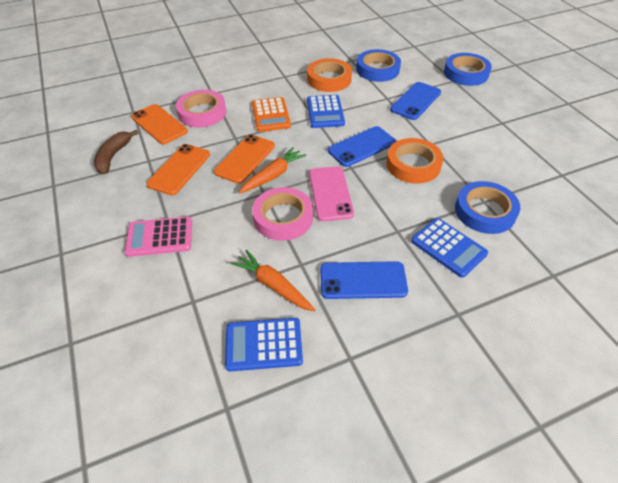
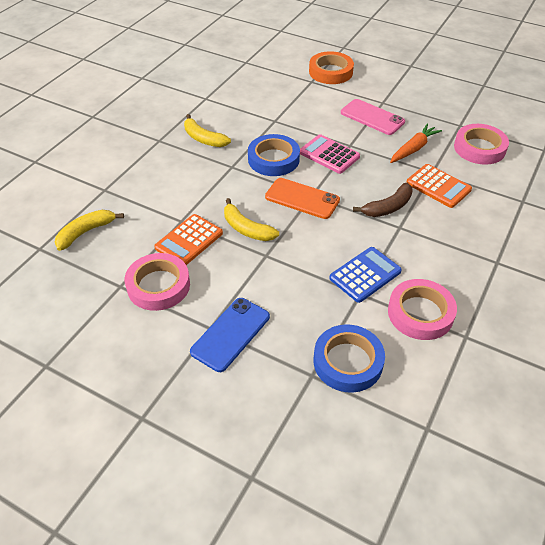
blue calculator: 3 -> 1
blue phone: 3 -> 1
blue tape: 3 -> 2
orange calculator: 1 -> 2
orange carrot: 2 -> 1
orange phone: 3 -> 1
orange tape: 2 -> 1
pink tape: 2 -> 3
yellow banana: 0 -> 3

